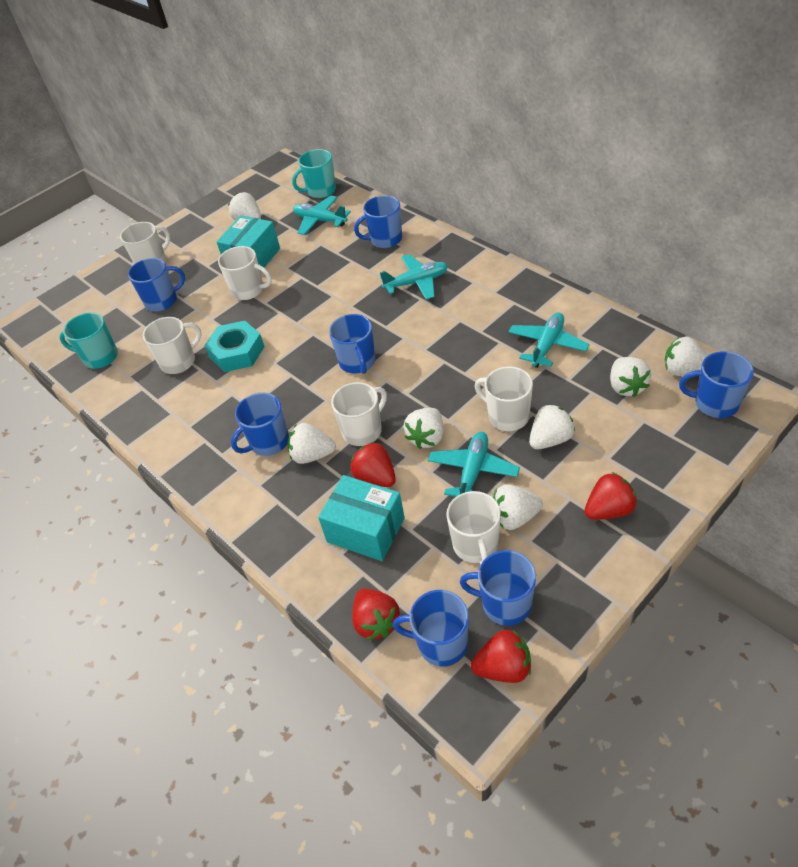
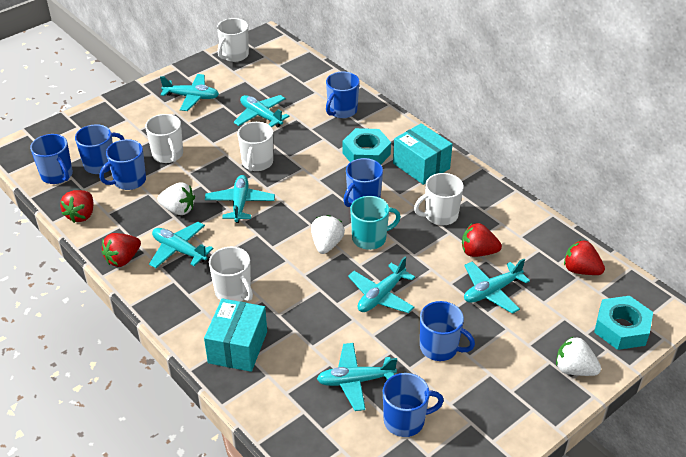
turquoise mug: 2 -> 1
turquoise nut: 1 -> 2
turquoise plane: 4 -> 7
white mug: 6 -> 5
white strawberry: 7 -> 3

